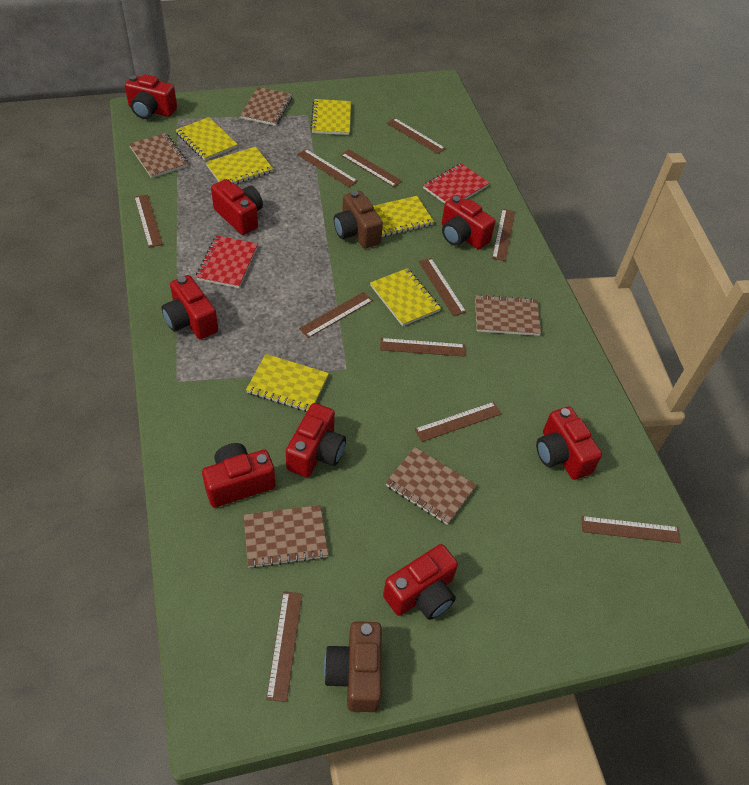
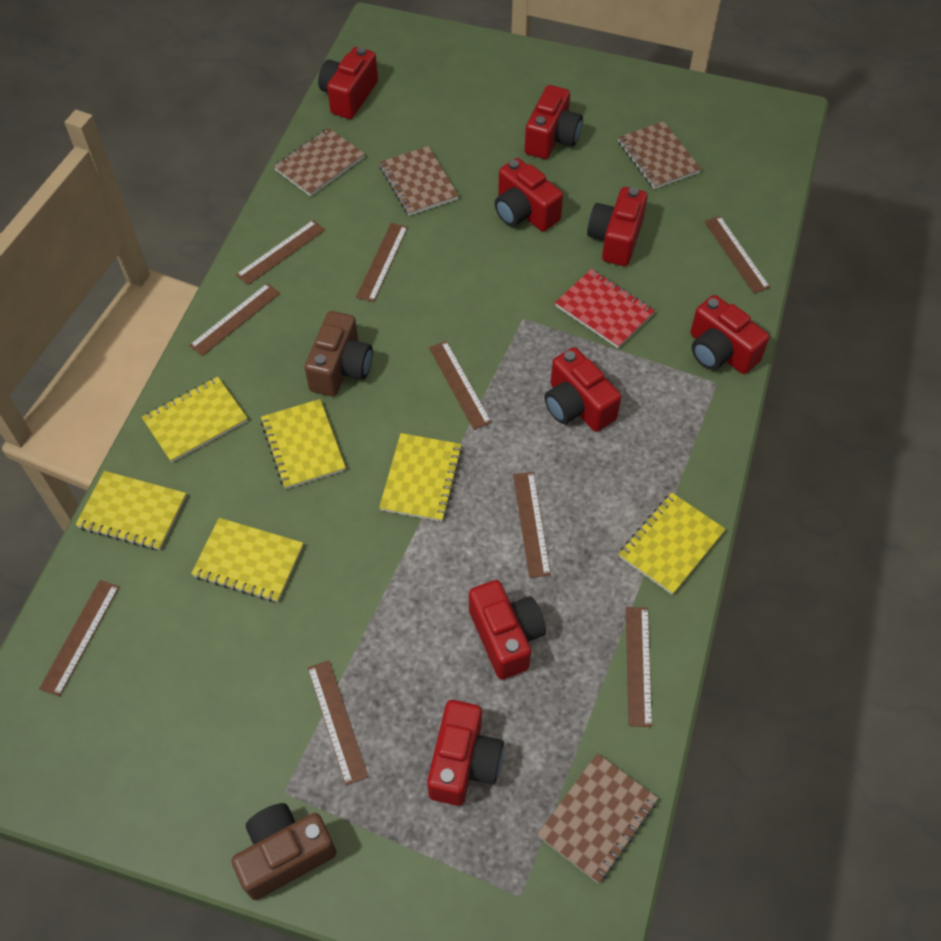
brown notebook: 5 -> 4
brown ruler: 11 -> 9
red notebook: 2 -> 1

